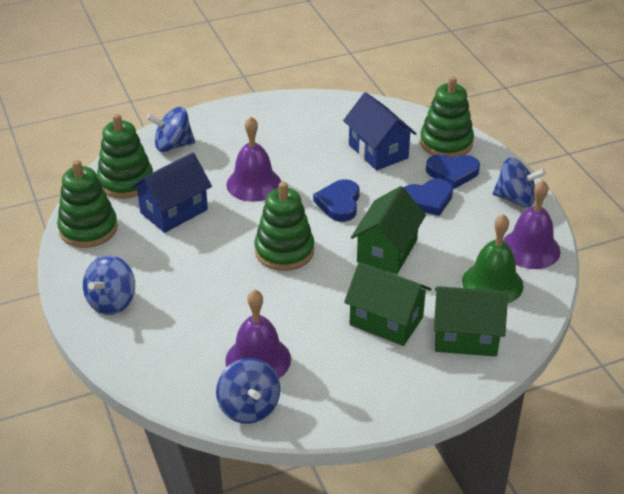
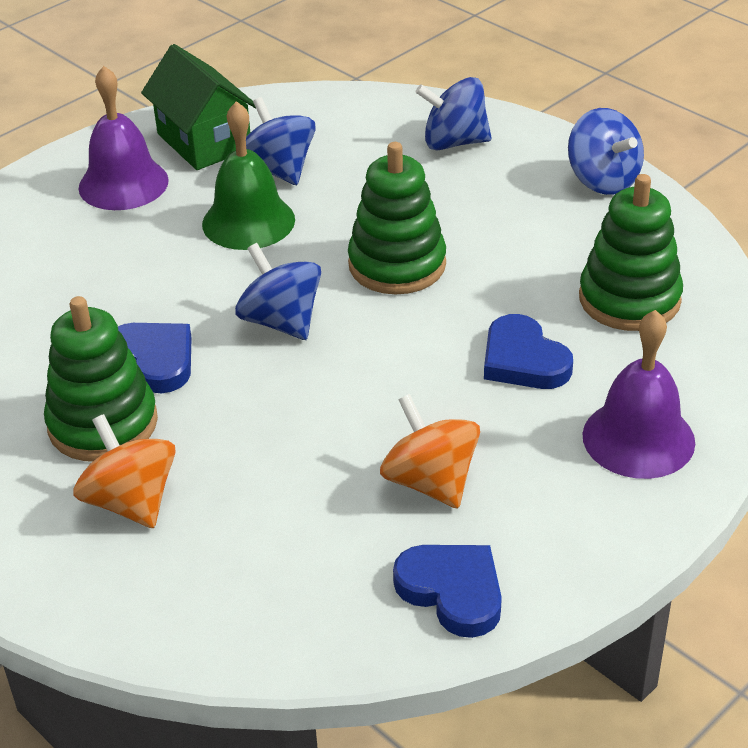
blue house: 2 -> 0
green house: 3 -> 1
green stacking toy: 4 -> 3
orange spinning top: 0 -> 2
purple bell: 3 -> 2

